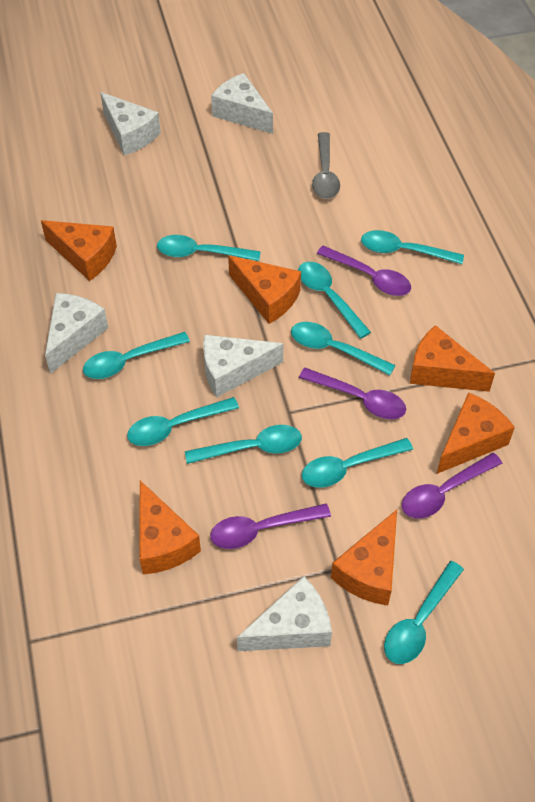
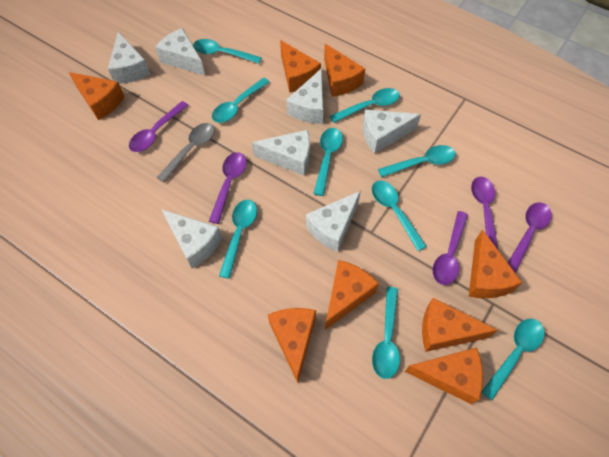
orange cheese: 6 -> 8
purple spoon: 4 -> 5
white cheese: 5 -> 7

